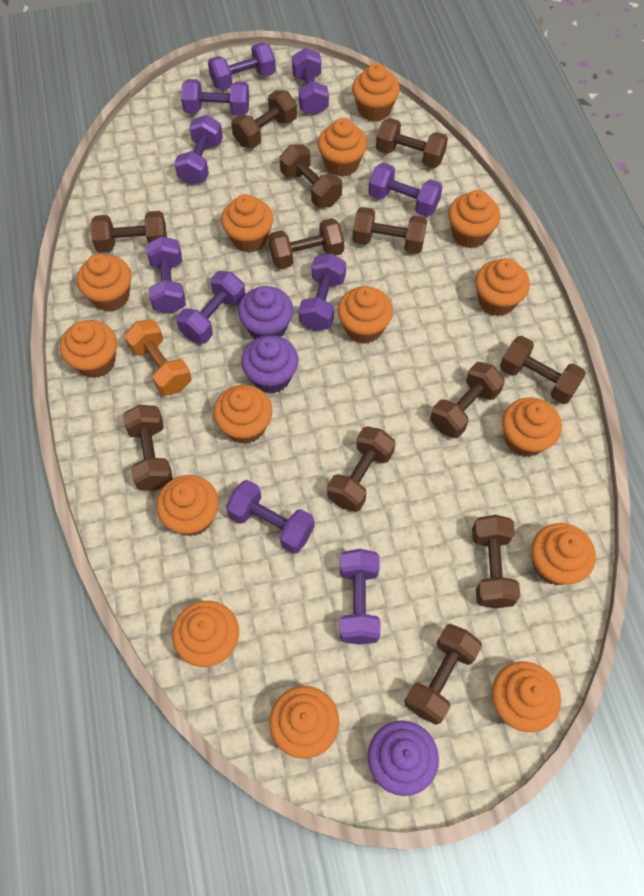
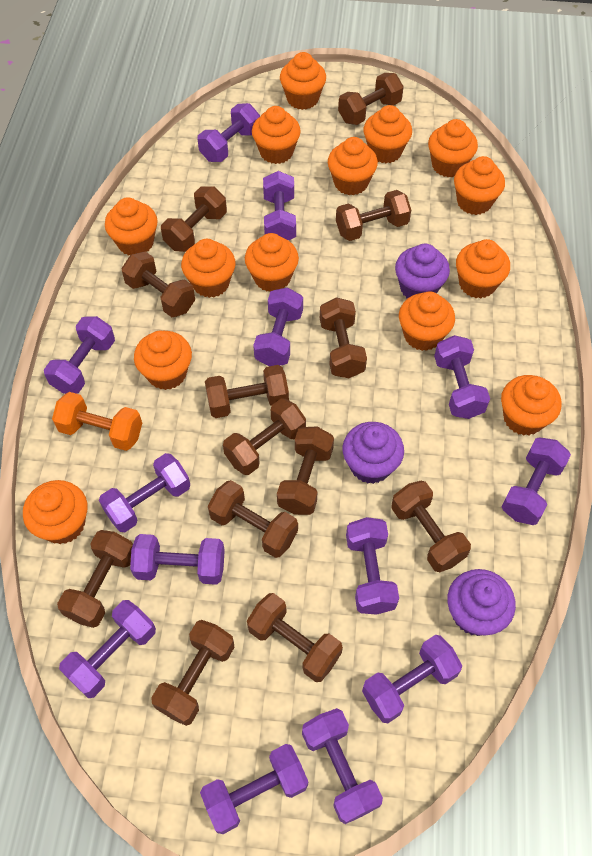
brown dumbbell: 12 -> 13
orange cupcake: 15 -> 14
purple dumbbell: 10 -> 13

